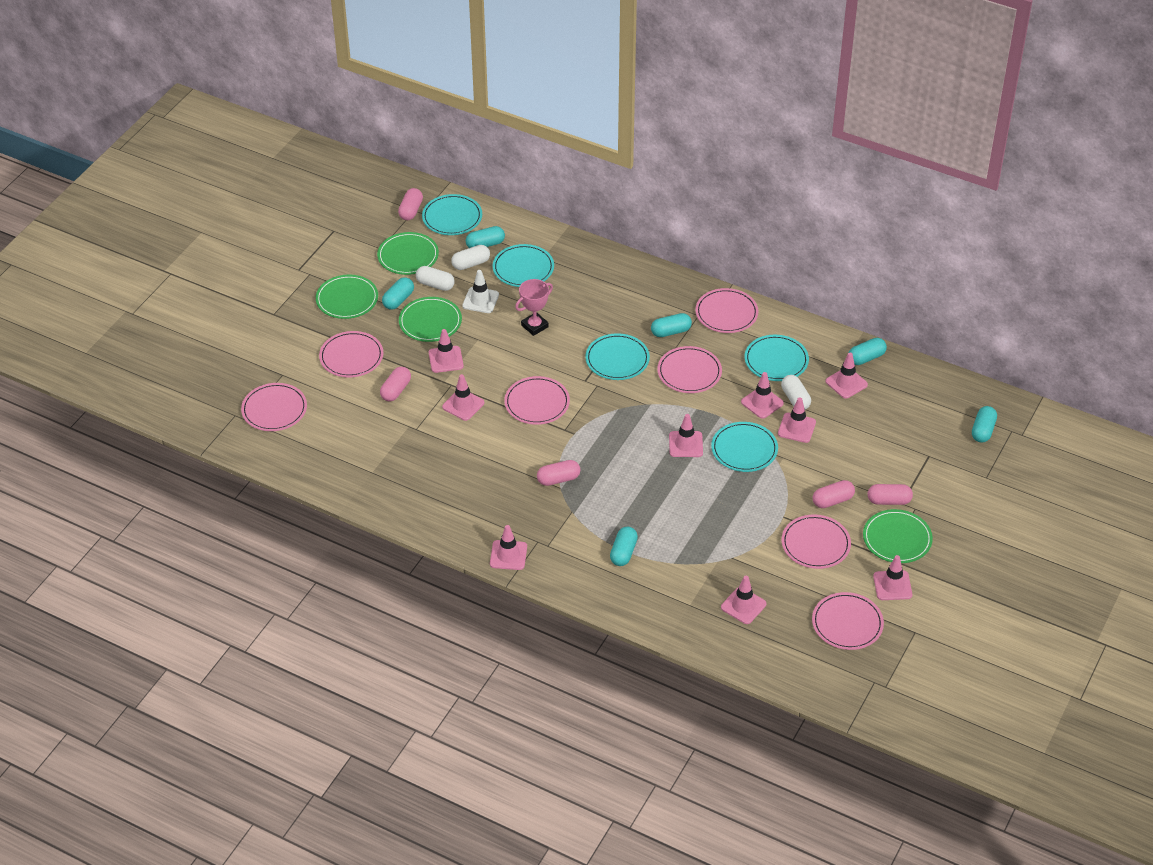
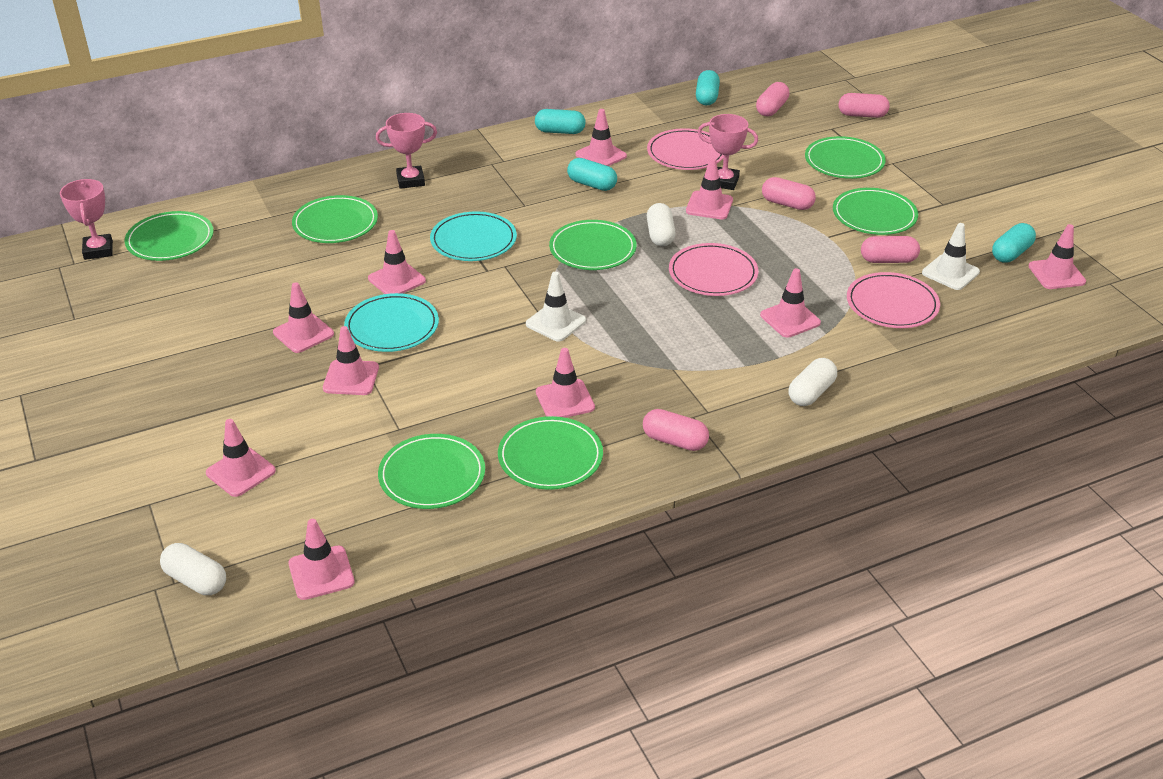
green plate: 4 -> 7
pink plate: 7 -> 3
pink traffic cone: 9 -> 10
pink trophy: 1 -> 3
turquoise capsule: 6 -> 4
turquoise plate: 5 -> 2
white traffic cone: 1 -> 2

